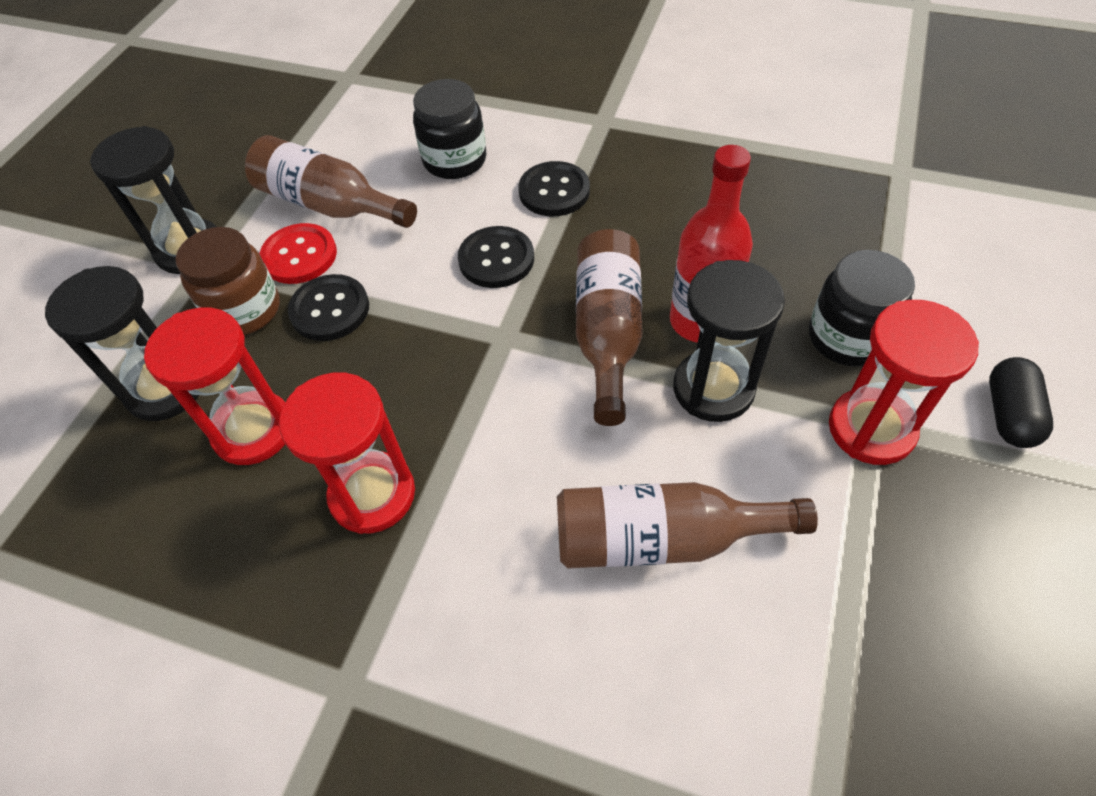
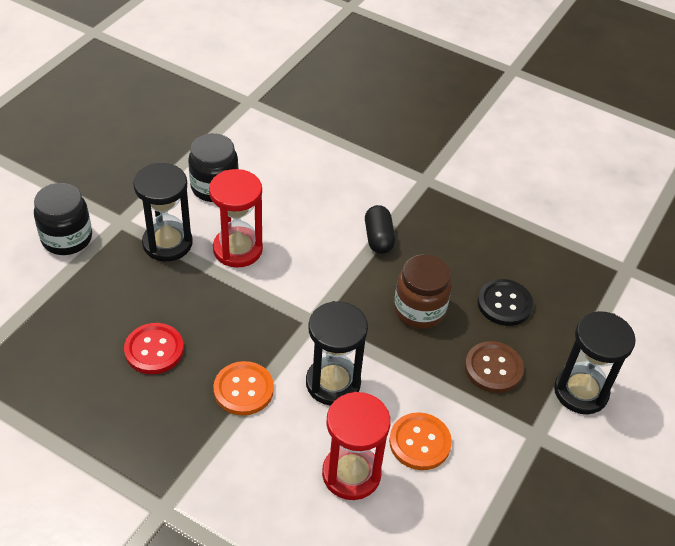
black button: 3 -> 1
brown bottle: 3 -> 0
brown button: 0 -> 1
orange button: 0 -> 2
red bottle: 1 -> 0
red hourglass: 3 -> 2

